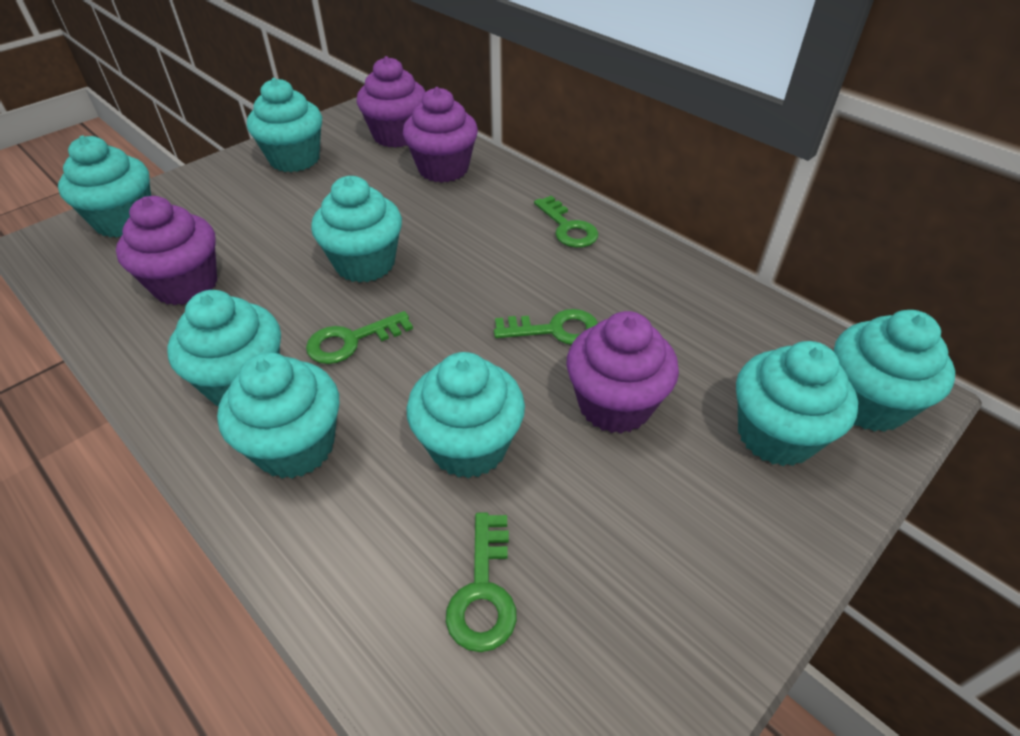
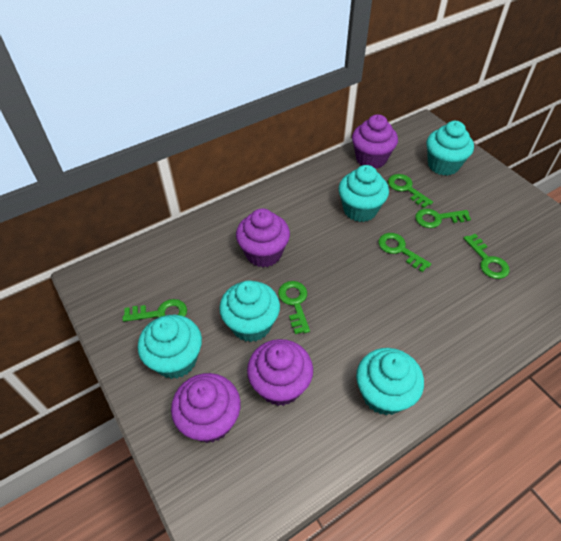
green key: 4 -> 6
turquoise cupcake: 8 -> 5

